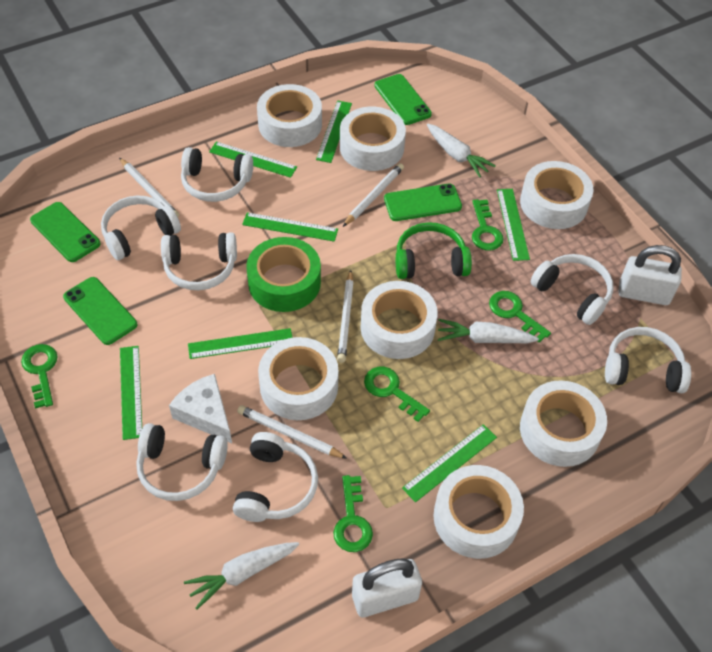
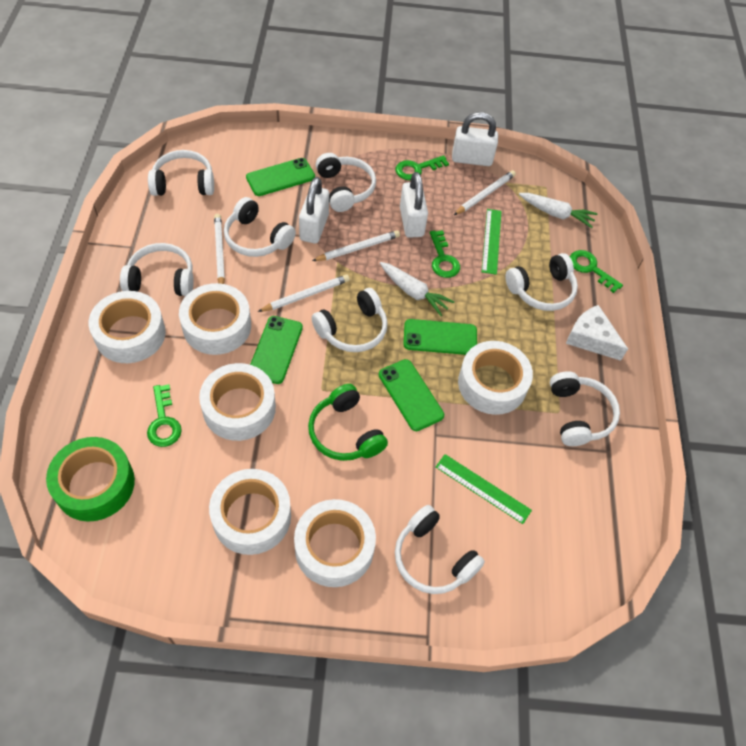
green key: 5 -> 4
green ruler: 7 -> 2
white carrot: 3 -> 2
white headphones: 7 -> 8
white padlock: 2 -> 3
white tape: 7 -> 6

